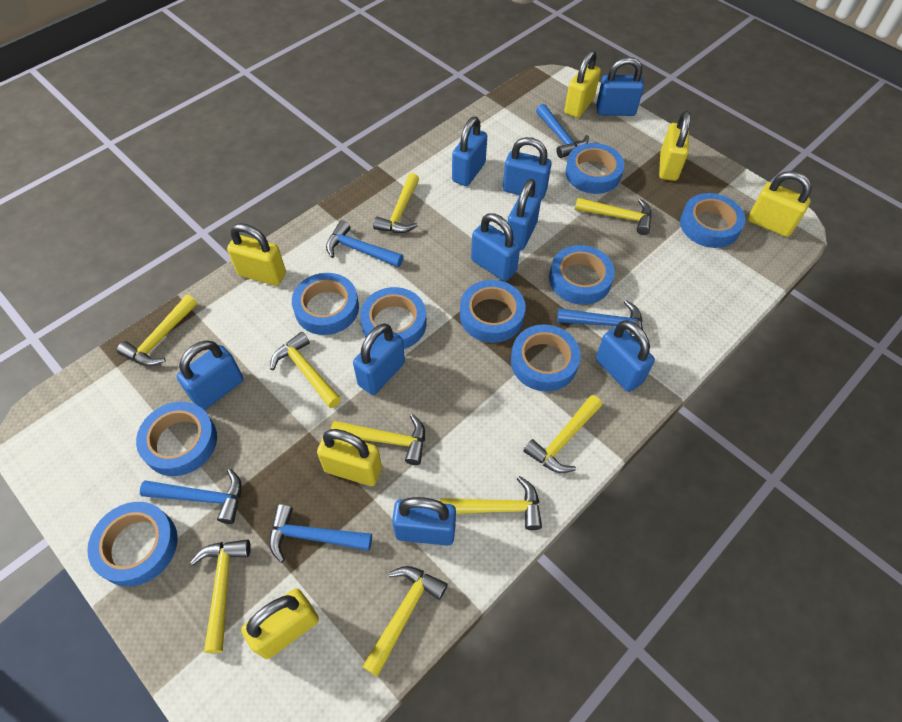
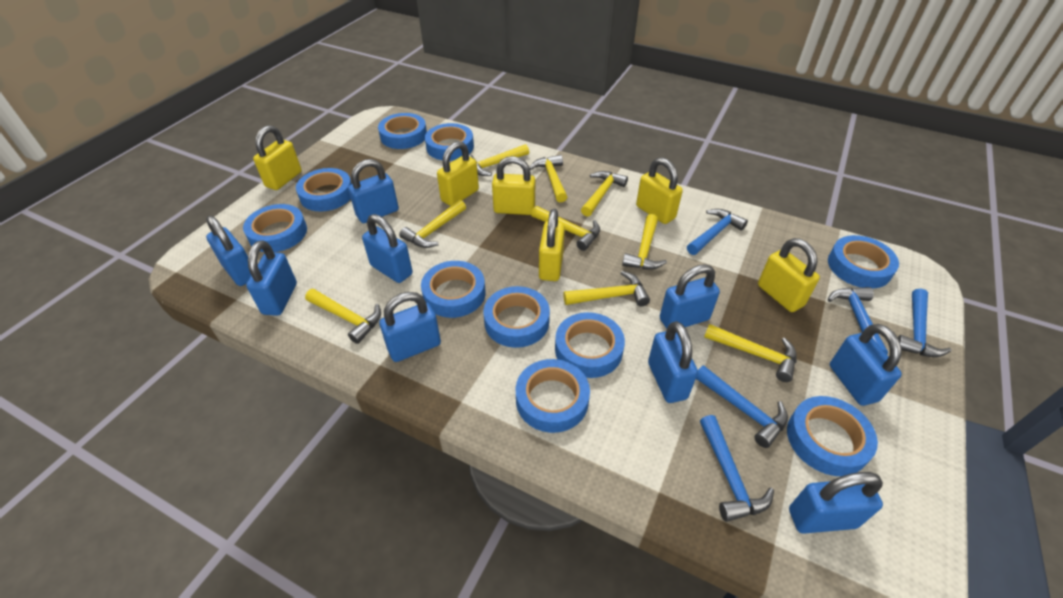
blue tape: 9 -> 10

